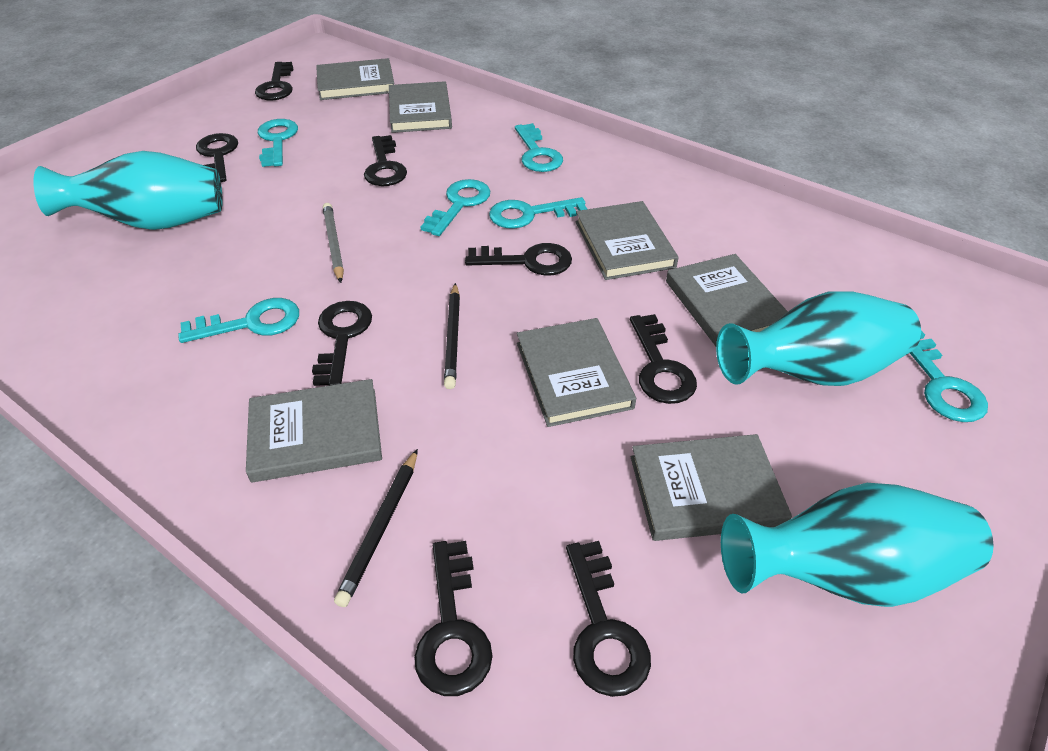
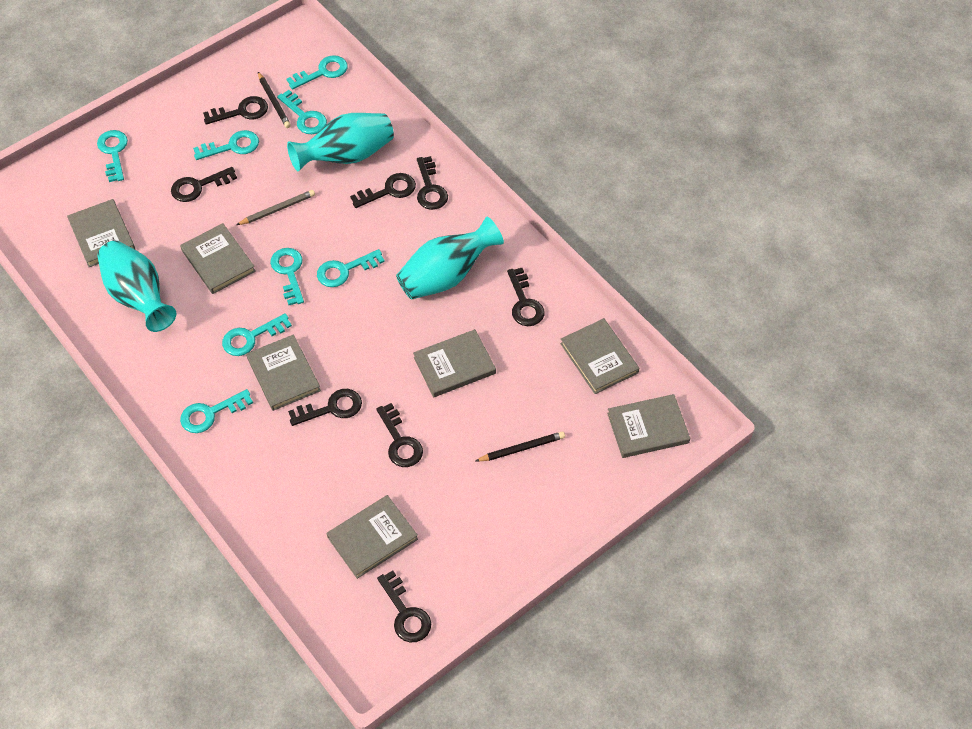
turquoise key: 6 -> 8

